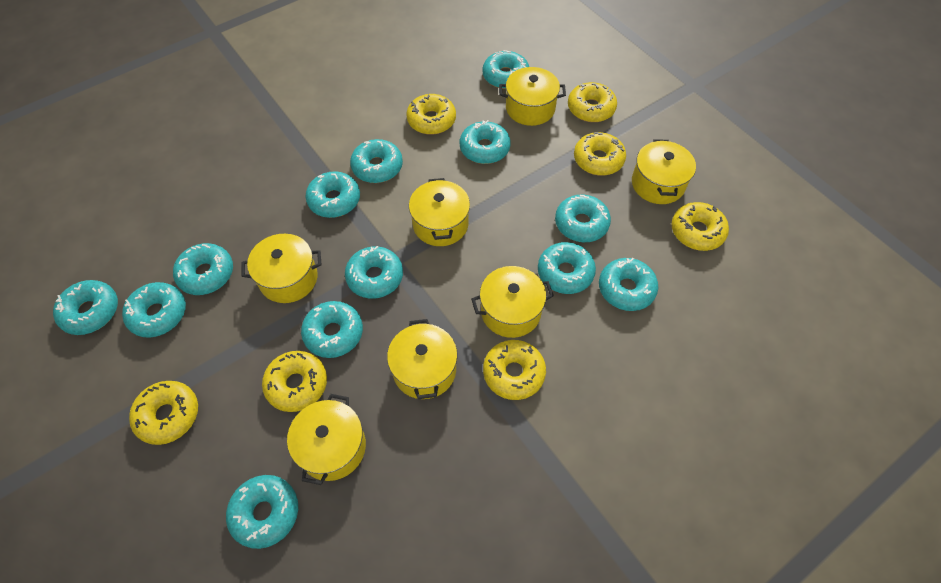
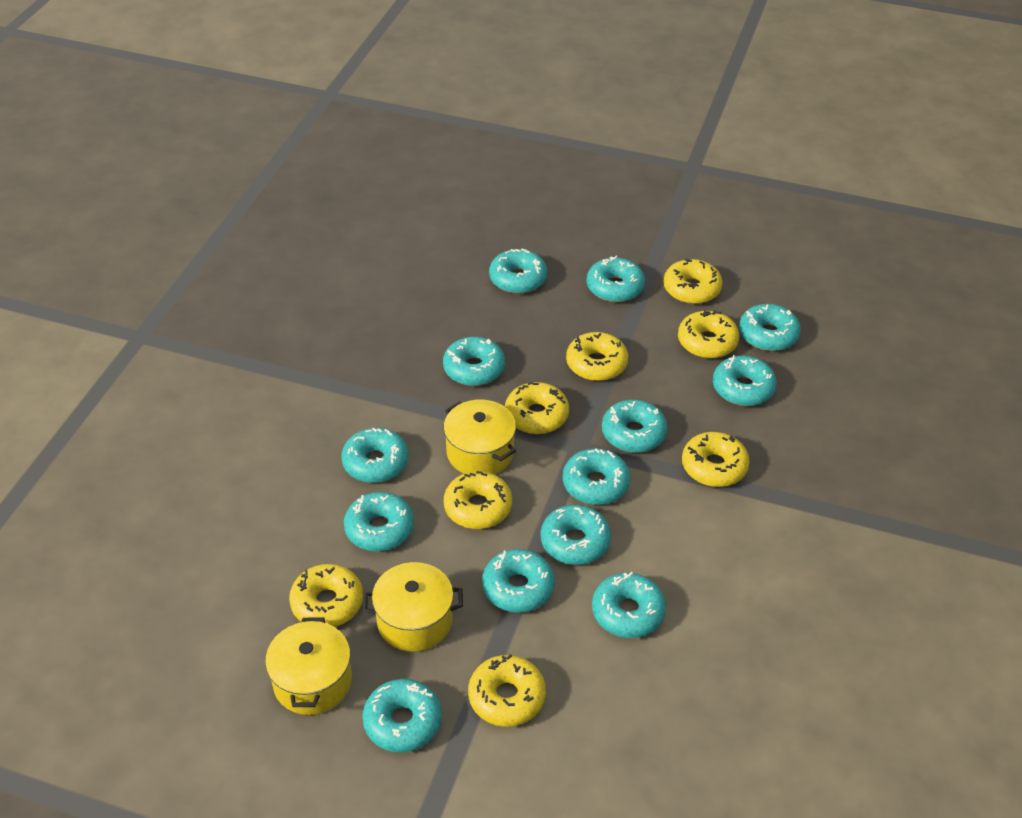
yellow donut: 7 -> 8
yellow pot: 7 -> 3

